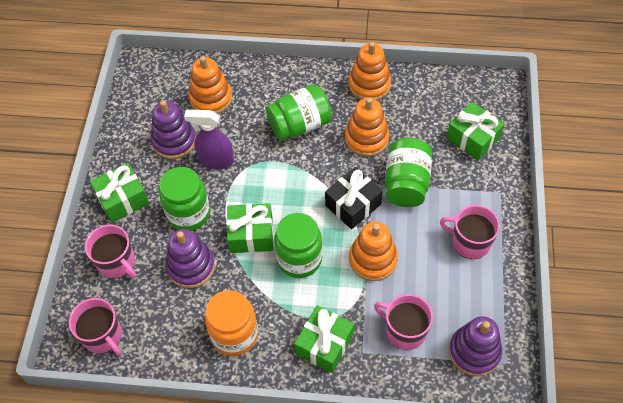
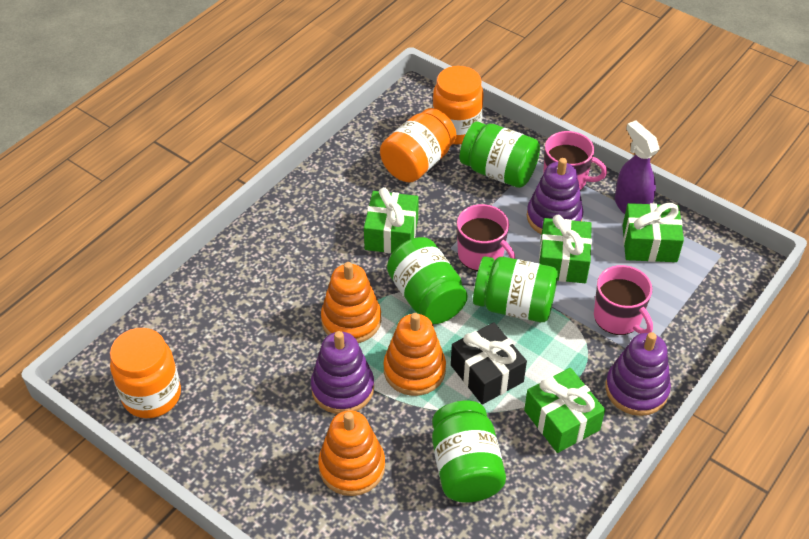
orange jar: 1 -> 3
orange stacking toy: 4 -> 3
pink mug: 4 -> 3

